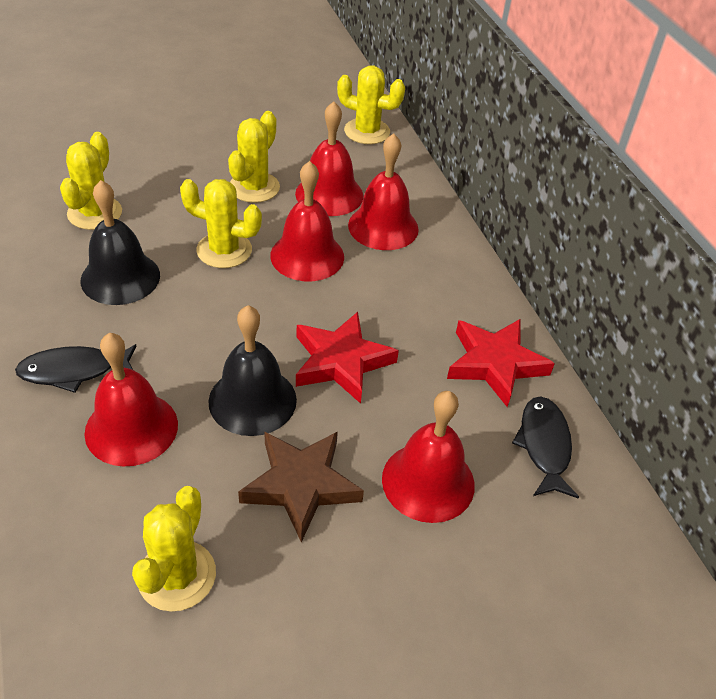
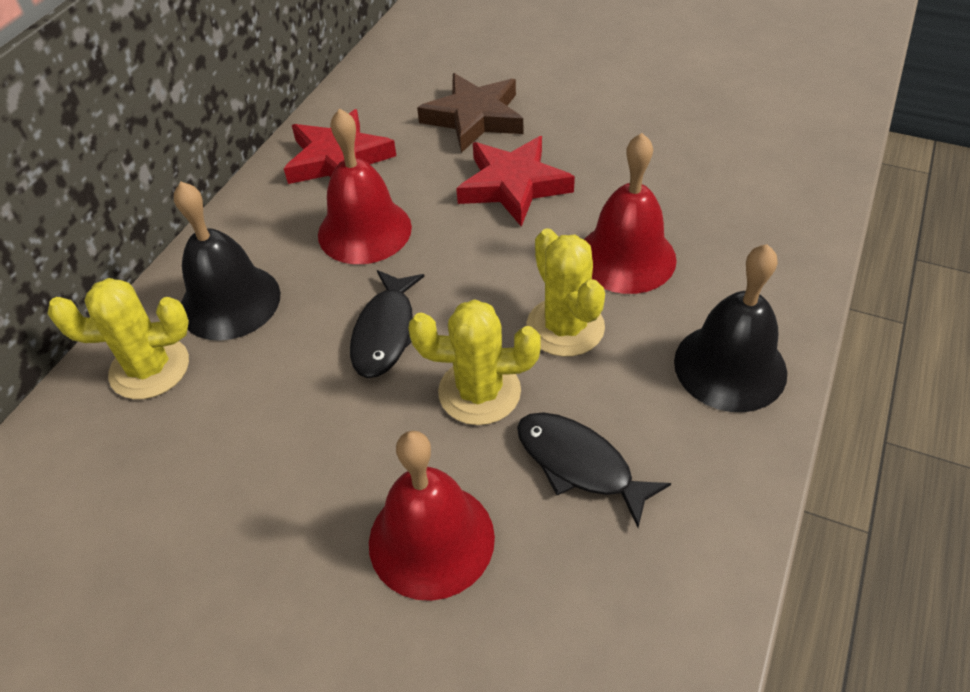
red bell: 5 -> 3
yellow cactus: 5 -> 3

